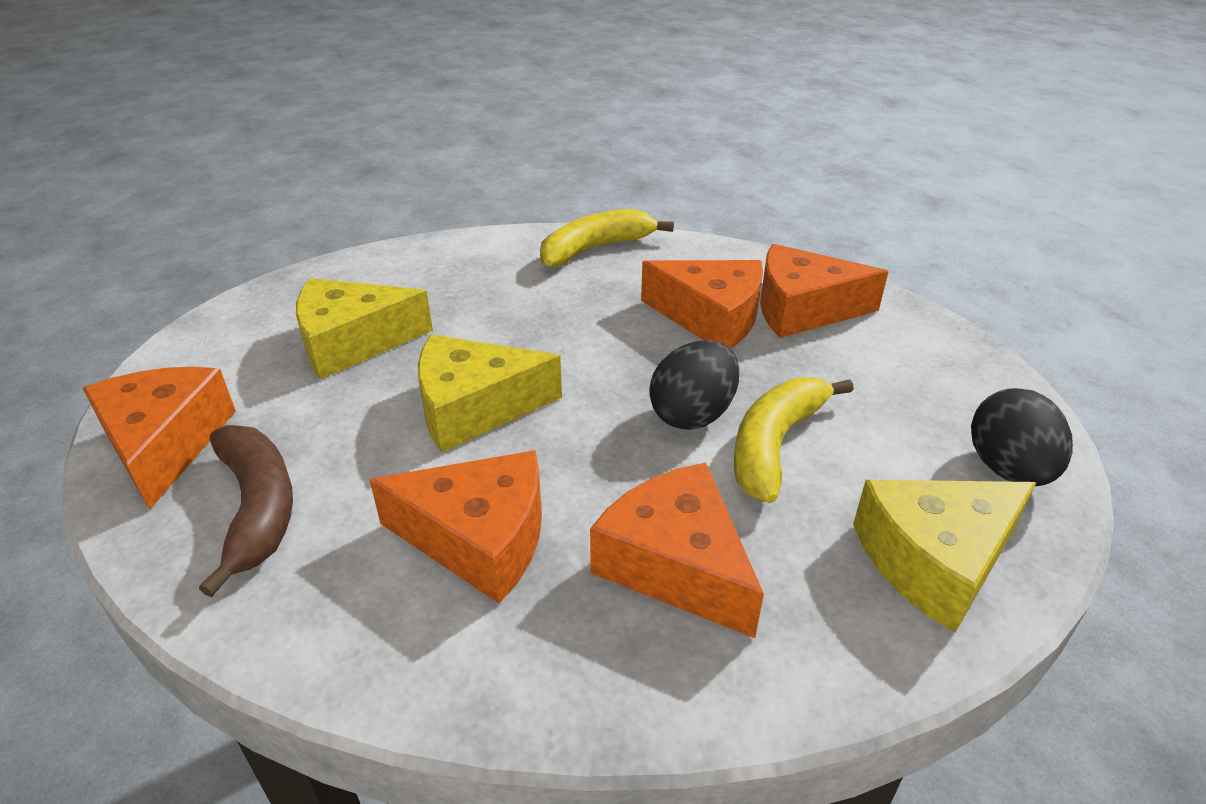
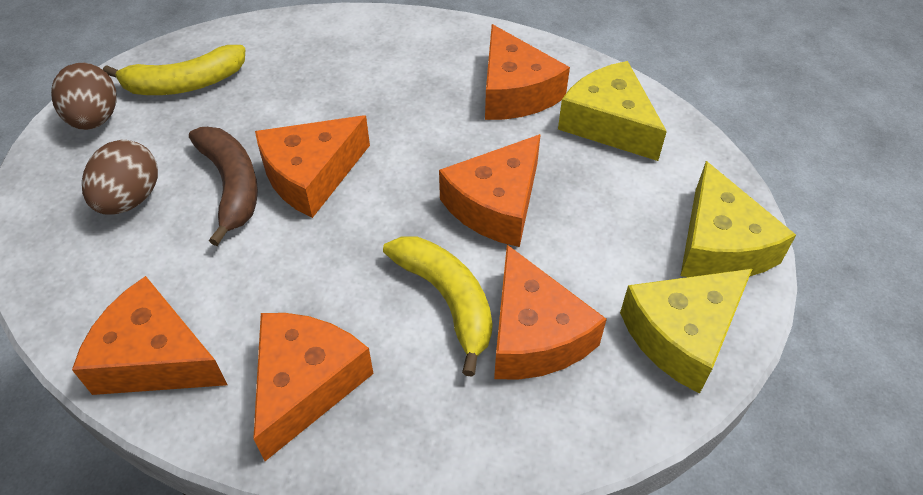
black egg: 2 -> 0
brown egg: 0 -> 2
orange cheese: 5 -> 6

